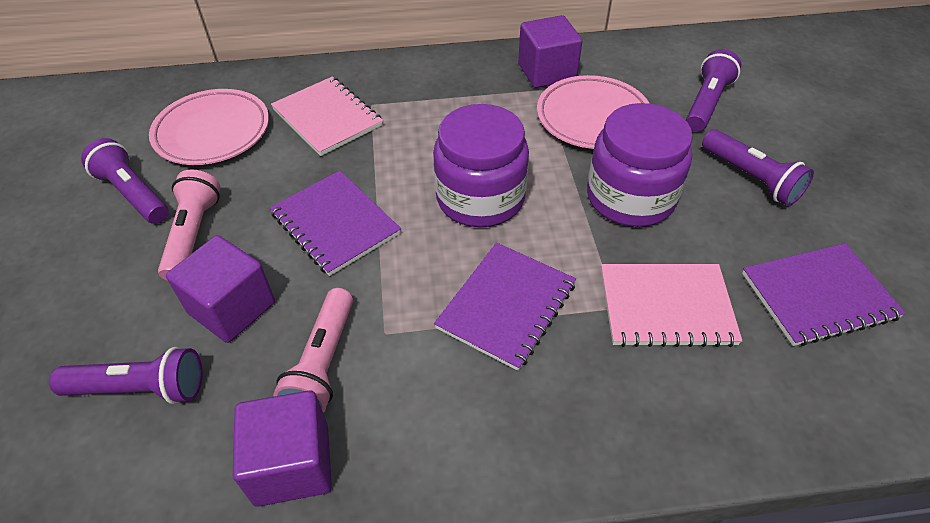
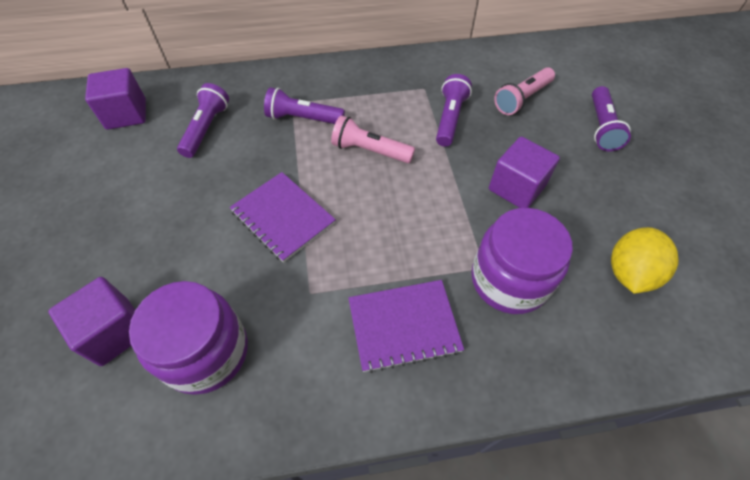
pink notebook: 2 -> 0
pink plate: 2 -> 0
purple notebook: 3 -> 2
yellow lemon: 0 -> 1

